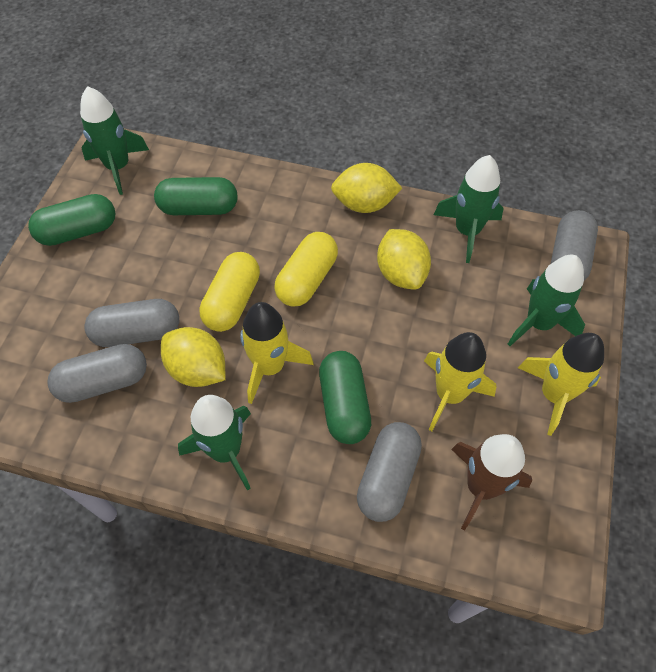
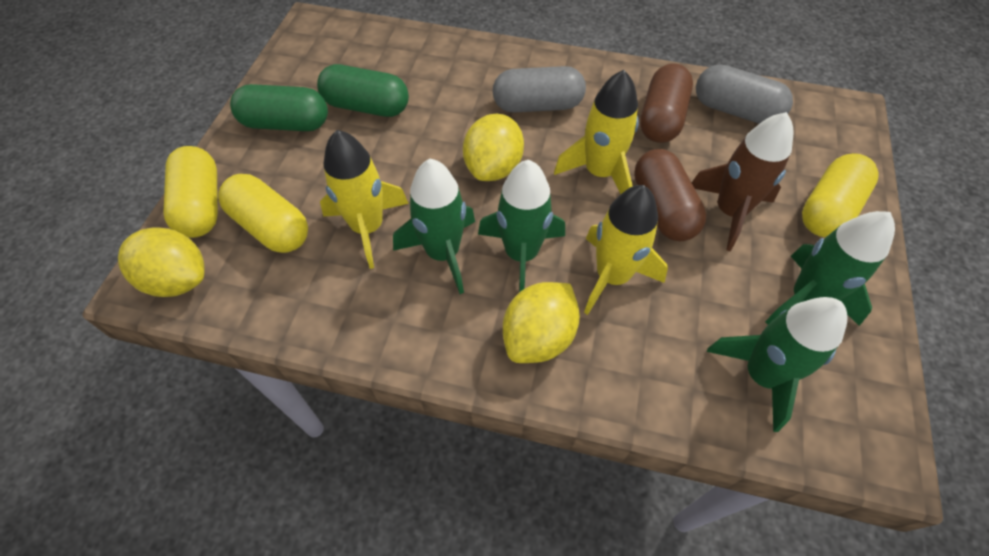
brown capsule: 0 -> 2
green capsule: 3 -> 2
grey capsule: 4 -> 2
yellow capsule: 2 -> 3

